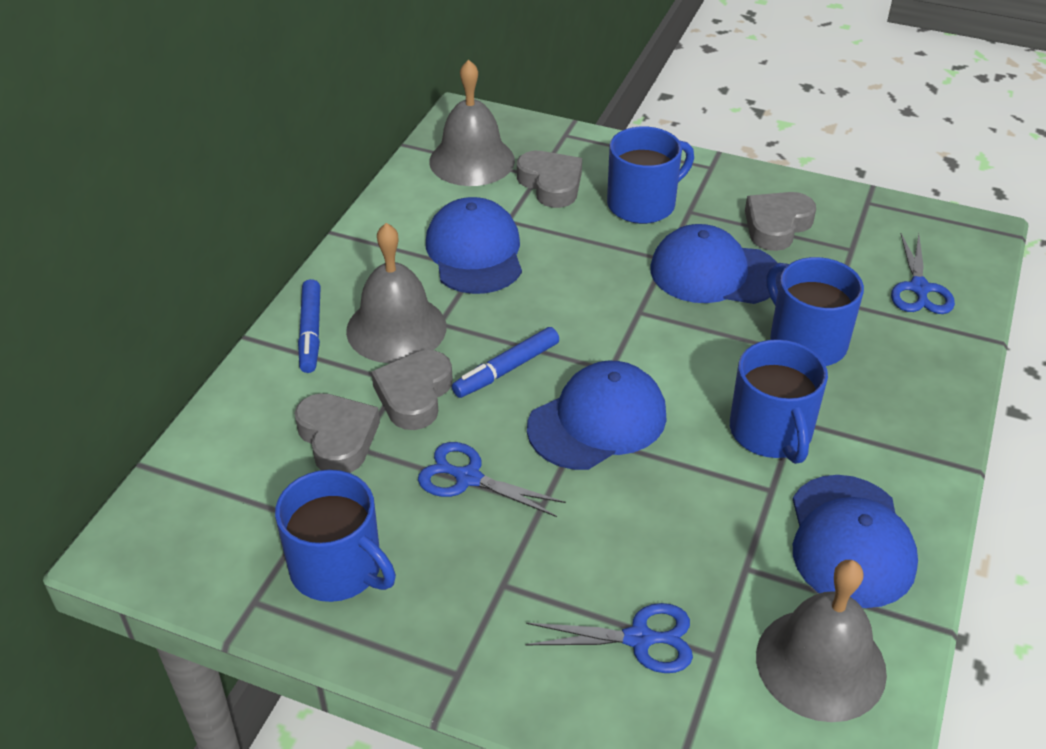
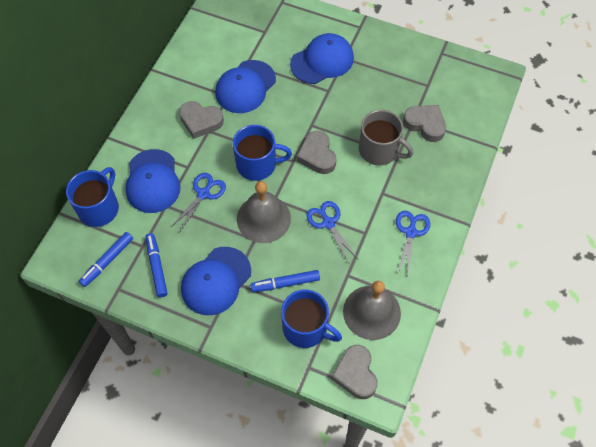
blue marker: 2 -> 3
blue mug: 4 -> 3
grey bell: 3 -> 2
grey mug: 0 -> 1

